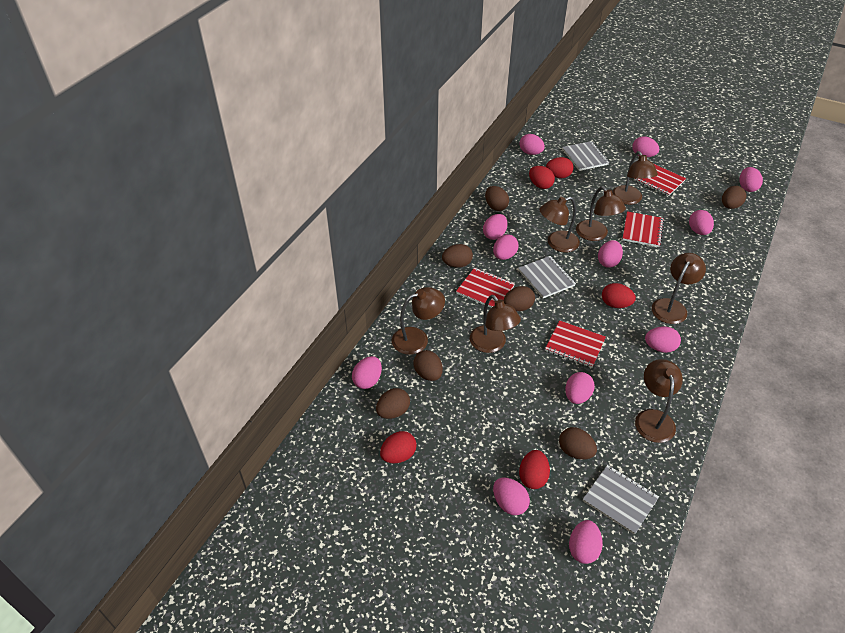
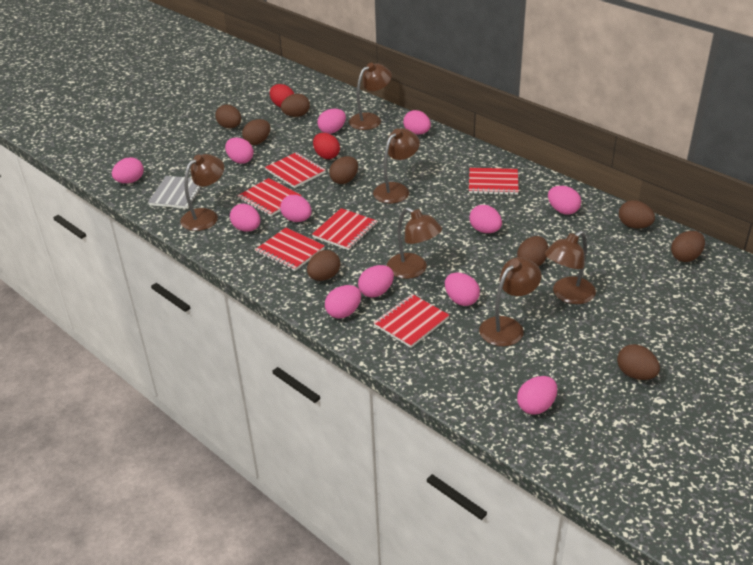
brown egg: 7 -> 9
brown lamp: 7 -> 6
grey notebook: 3 -> 1
red egg: 5 -> 2
red notebook: 4 -> 6

